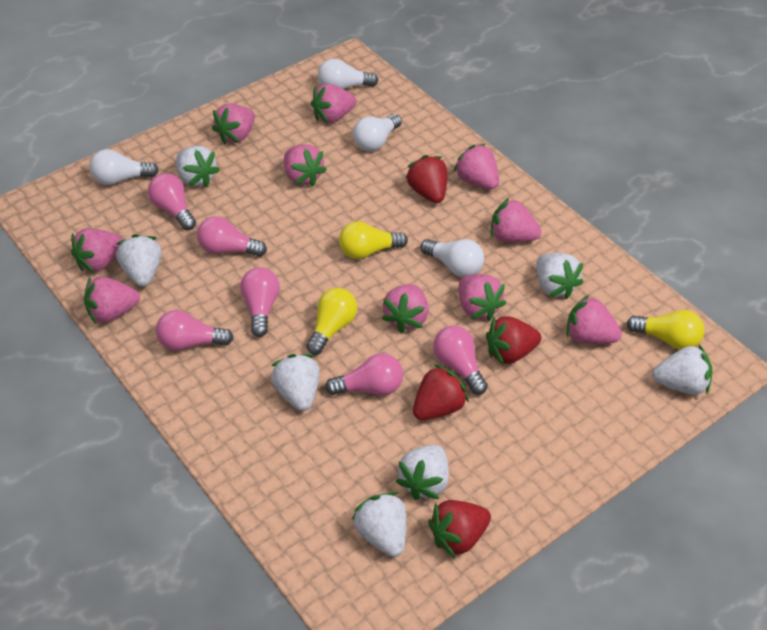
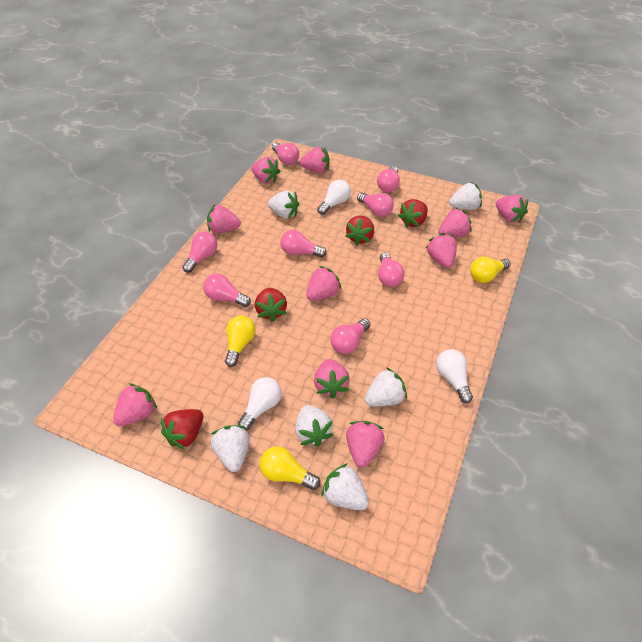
pink light bulb: 6 -> 8
white light bulb: 4 -> 3
white strawberry: 7 -> 6

